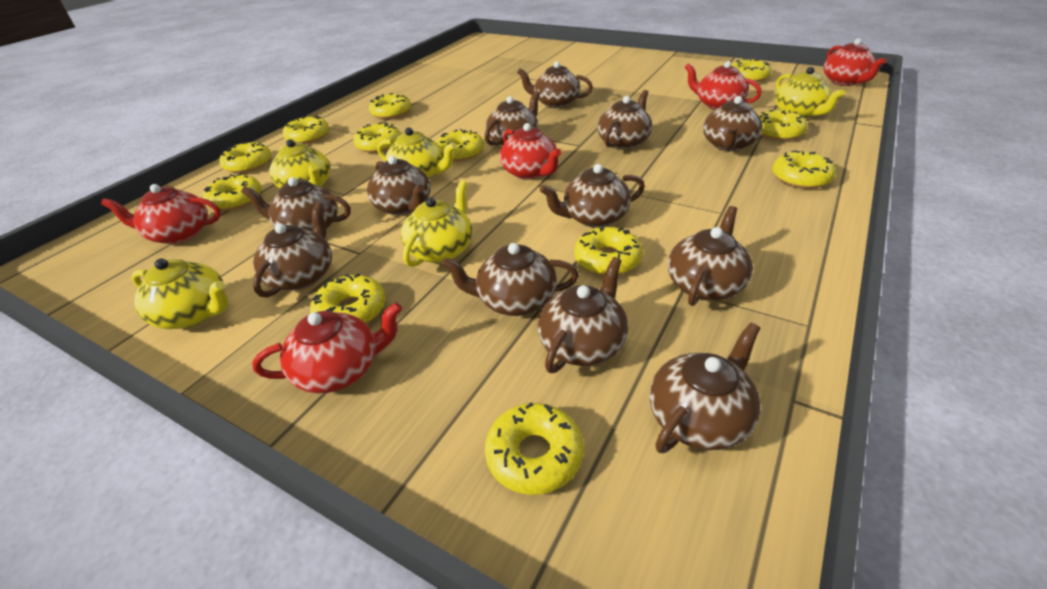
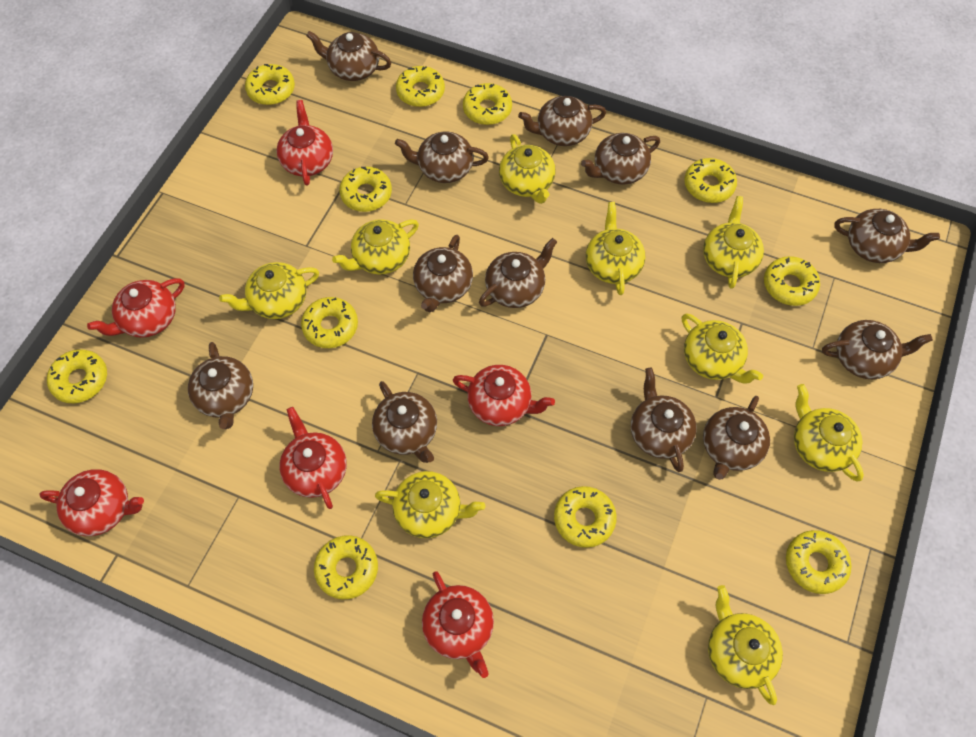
red teapot: 5 -> 6
yellow donut: 12 -> 11
yellow teapot: 5 -> 9

